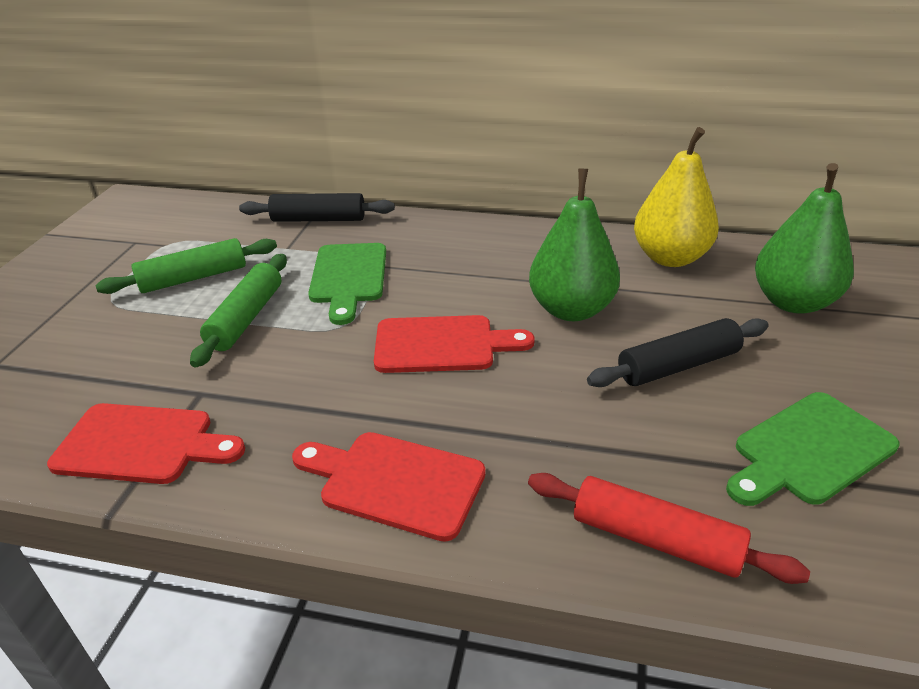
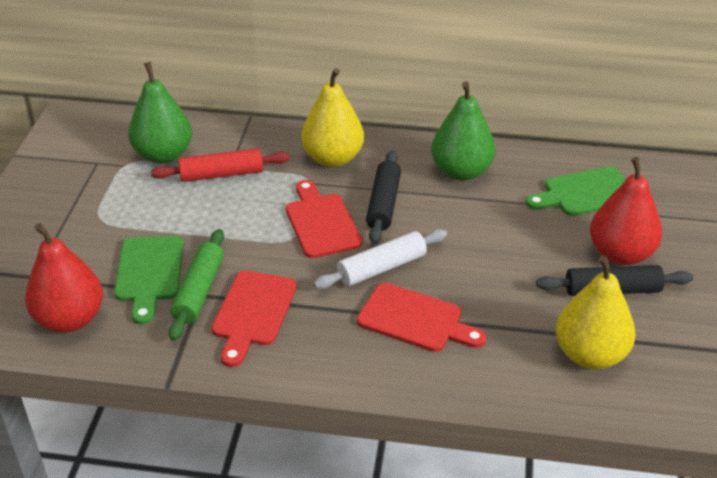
green rolling pin: 2 -> 1
red pear: 0 -> 2
white rolling pin: 0 -> 1
yellow pear: 1 -> 2

